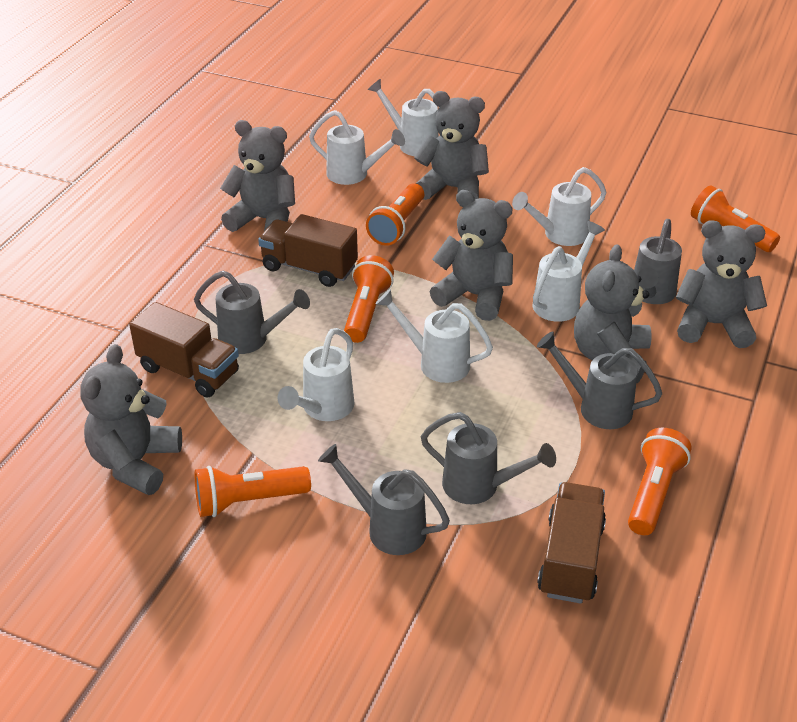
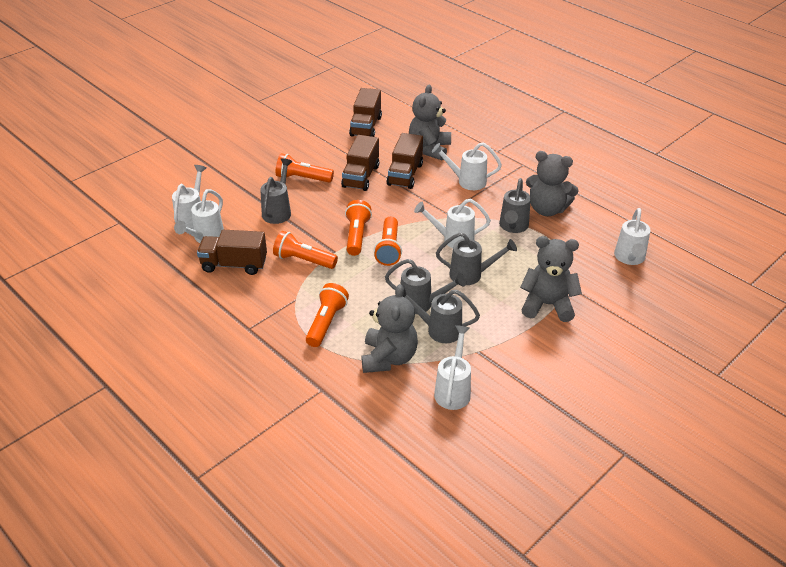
brown truck: 3 -> 4
grey teddy bear: 6 -> 4

